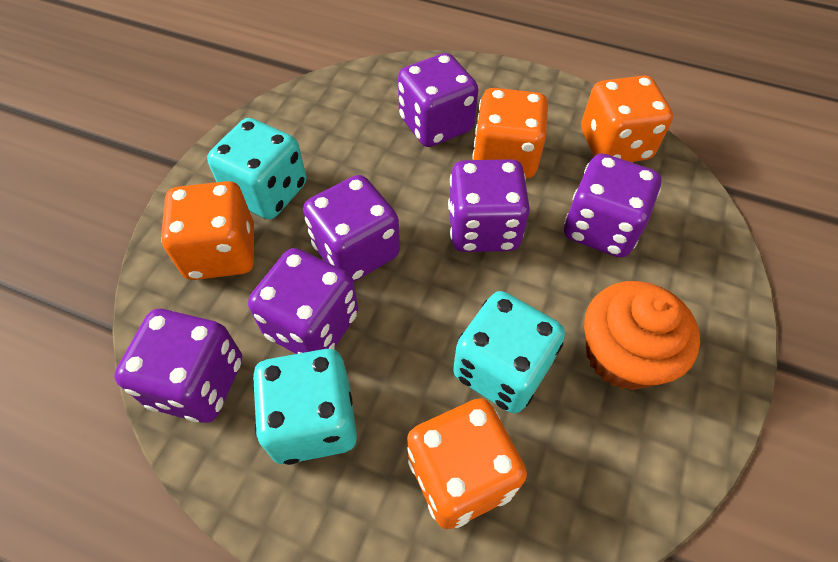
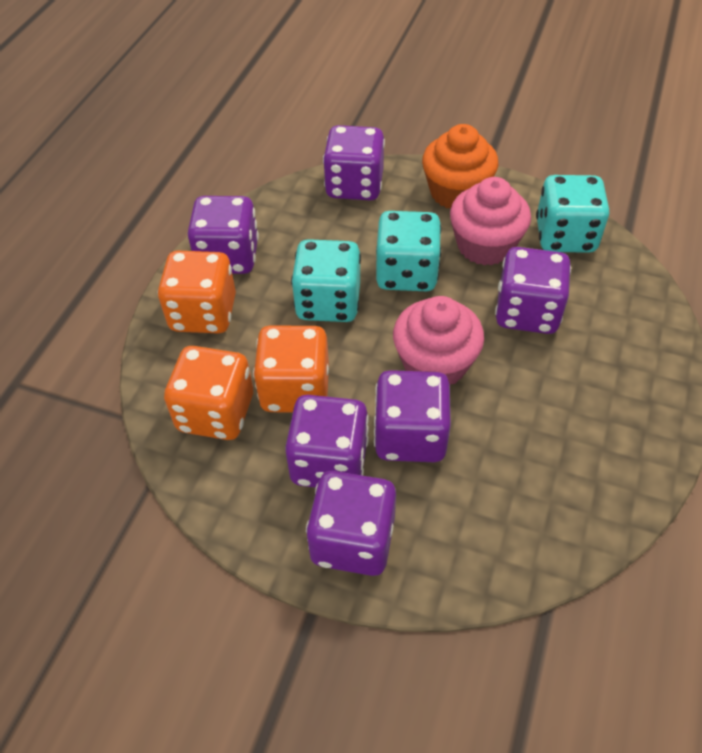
orange dice: 4 -> 3
pink cupcake: 0 -> 2

